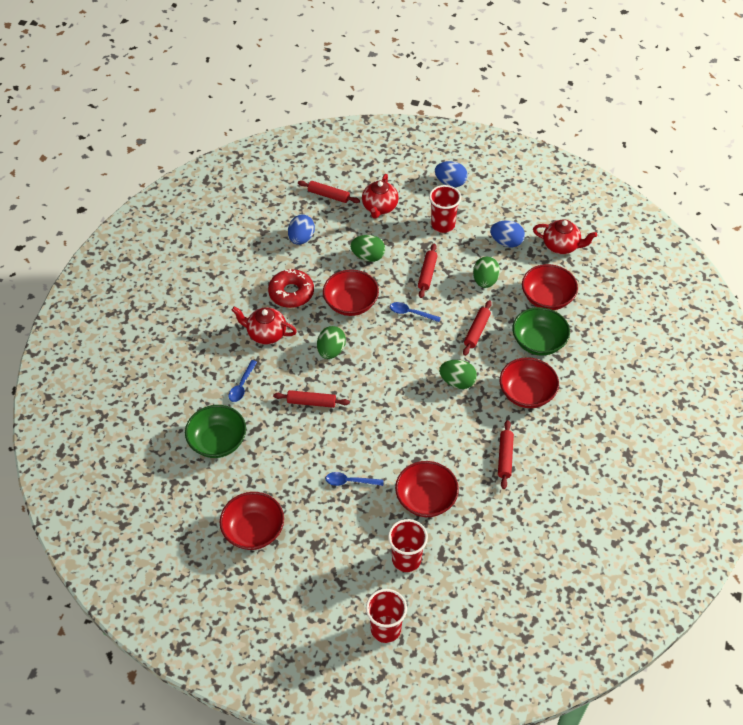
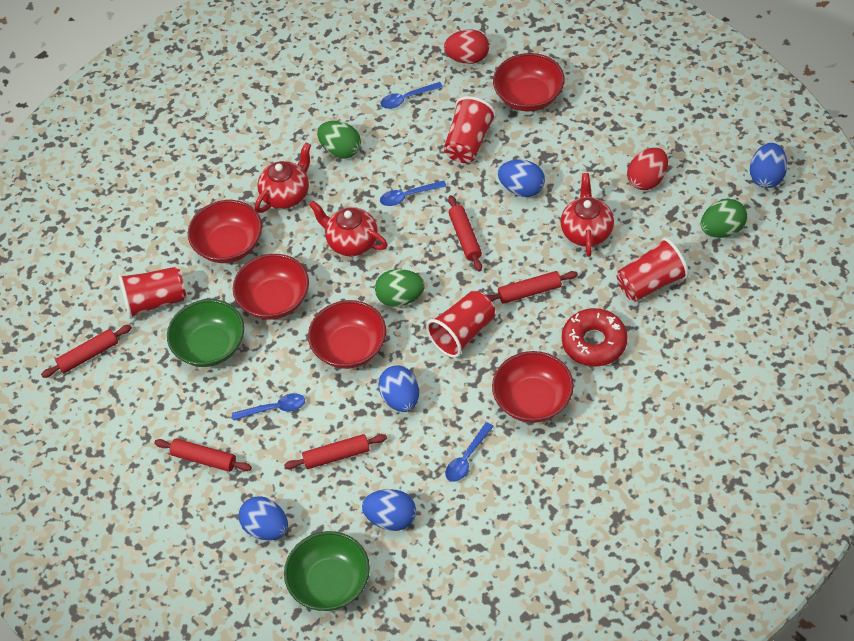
blue egg: 3 -> 5
blue spoon: 3 -> 4
green egg: 4 -> 3
red cup: 3 -> 4
red egg: 0 -> 2

